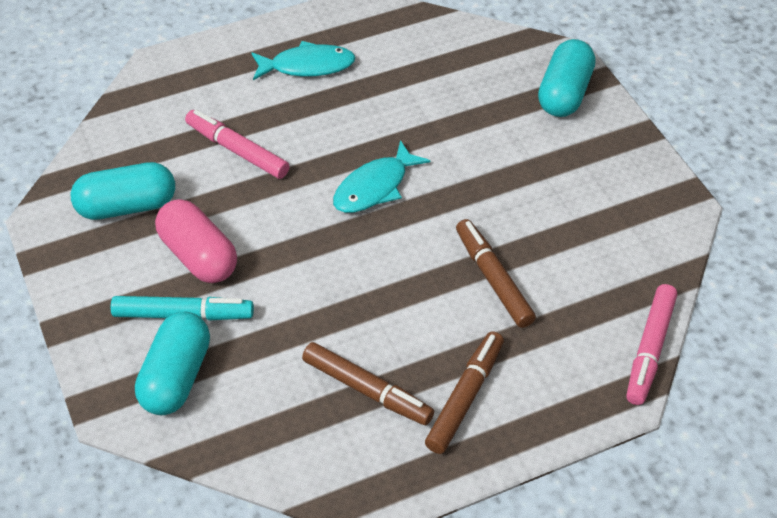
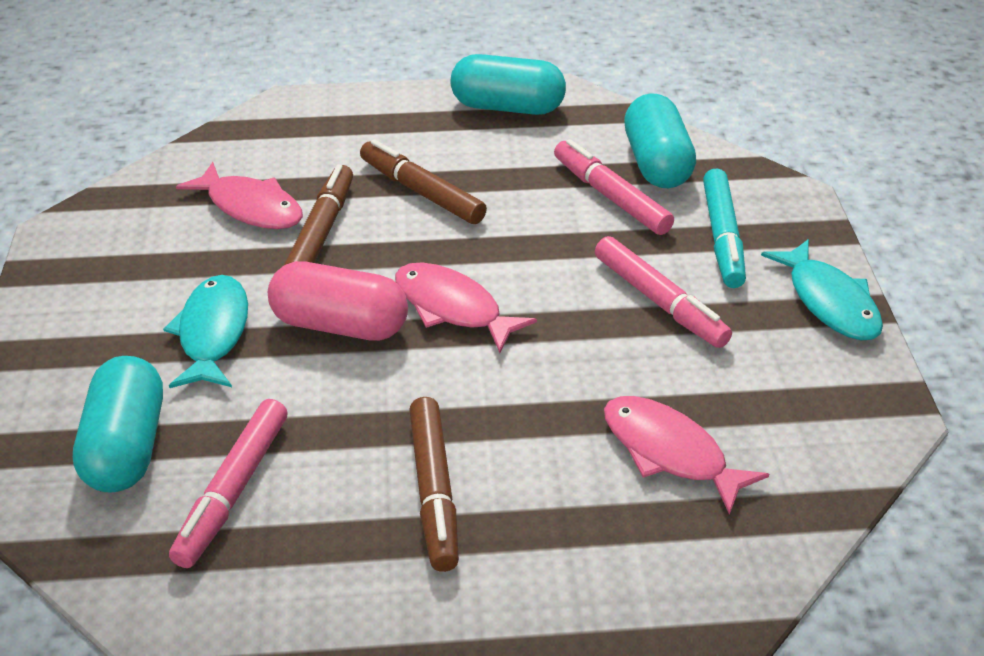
pink fish: 0 -> 3
pink marker: 2 -> 3

